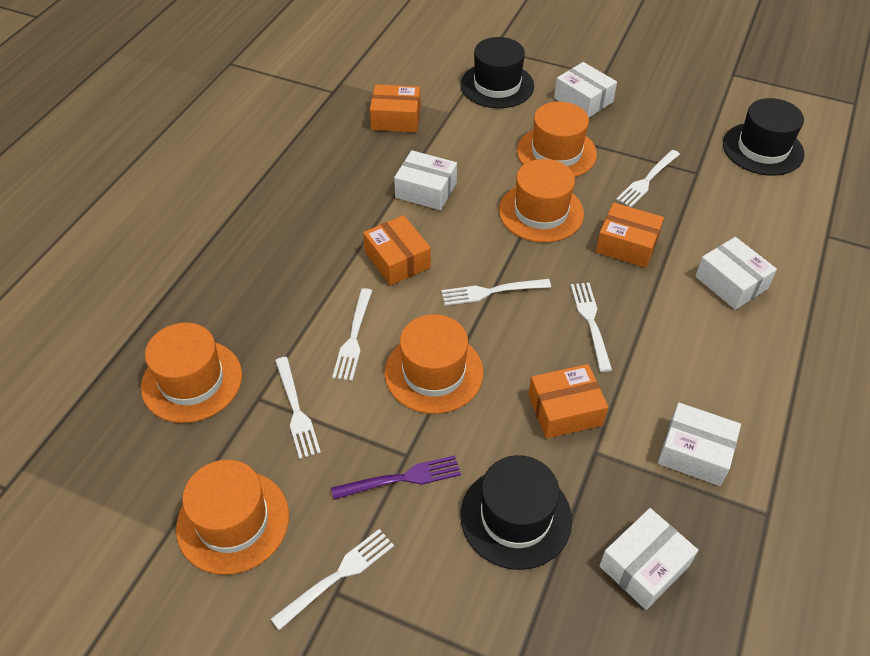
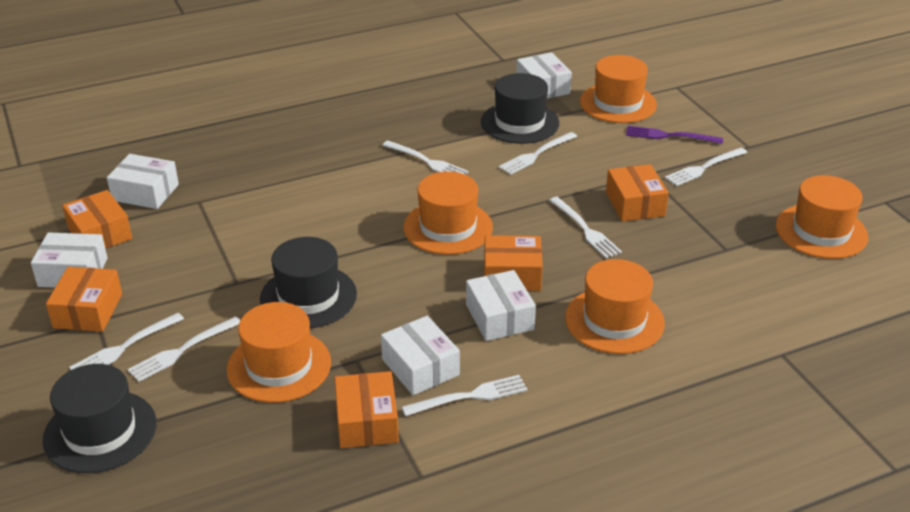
orange box: 4 -> 5
white fork: 6 -> 7

